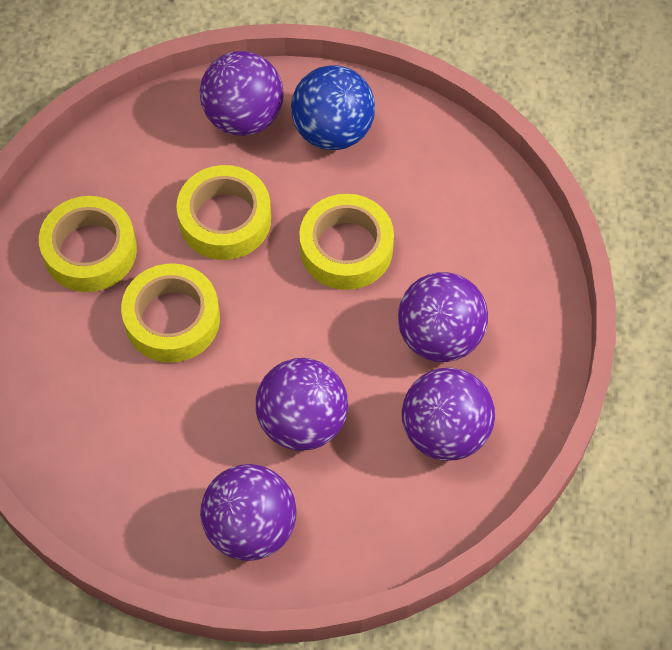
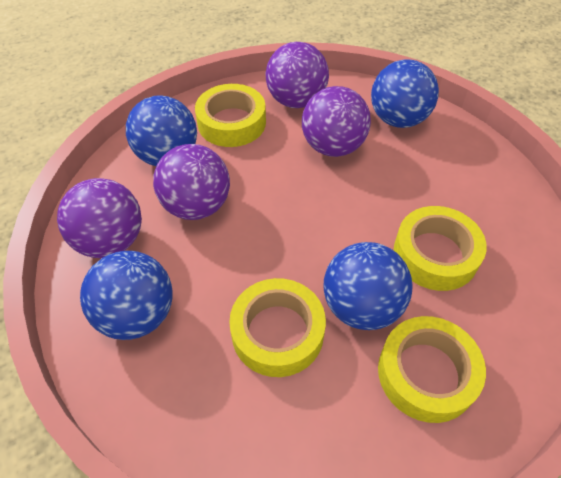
blue ball: 1 -> 4
purple ball: 5 -> 4

